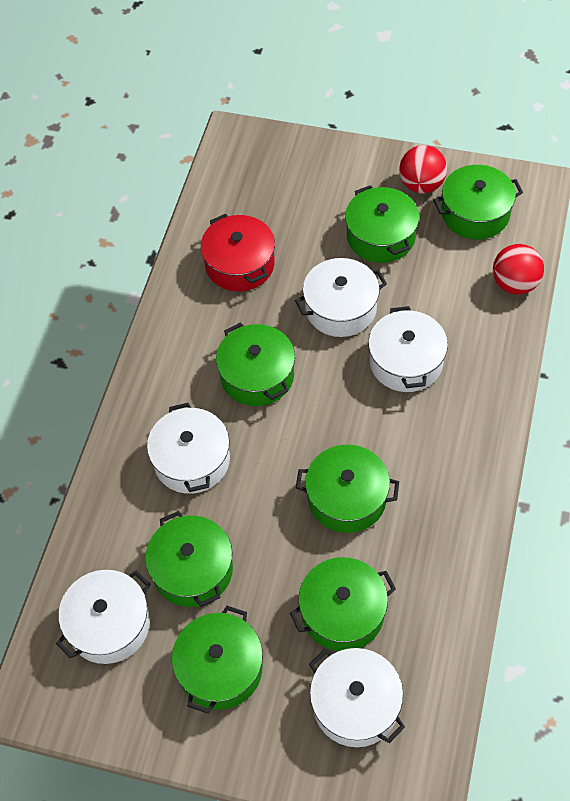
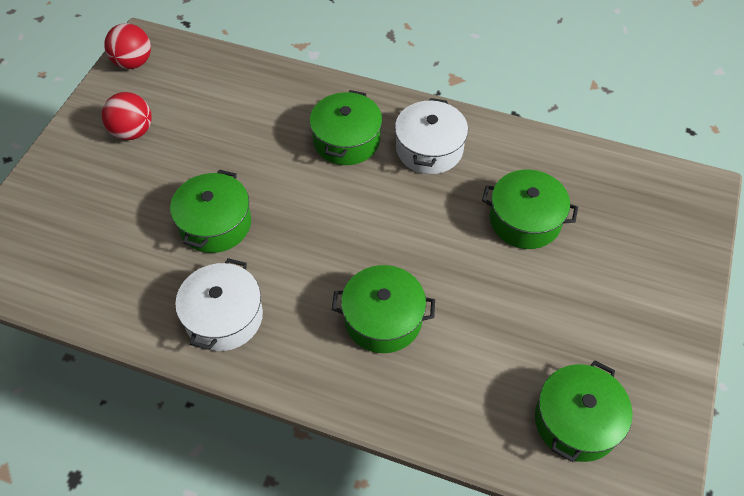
green pot: 7 -> 5
red pot: 1 -> 0
white pot: 5 -> 2

